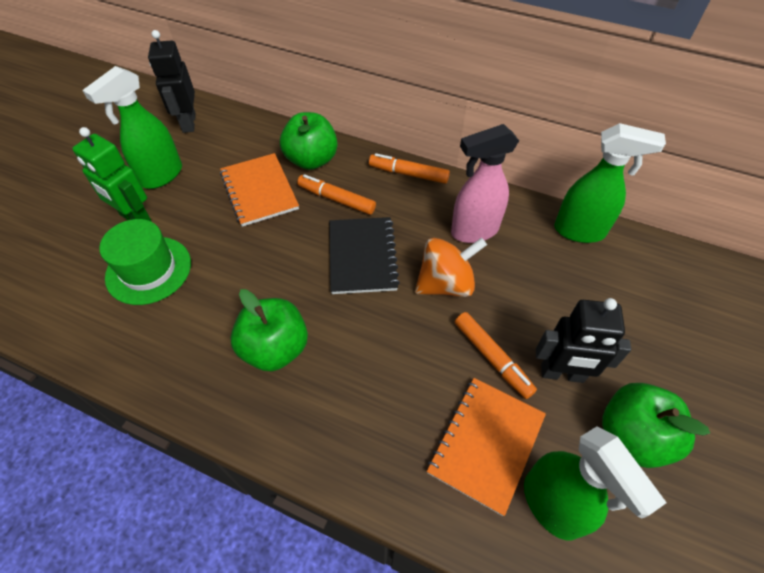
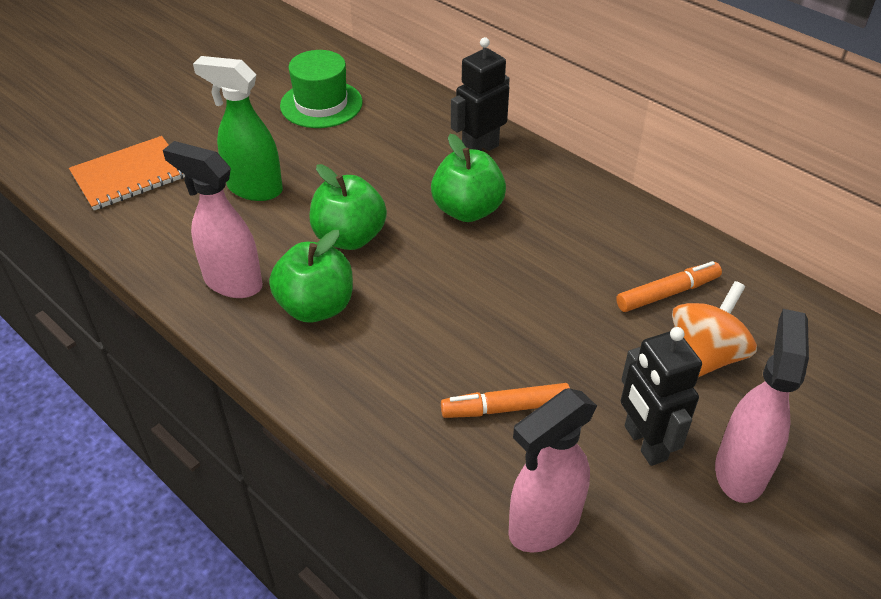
black notebook: 1 -> 0
green robot: 1 -> 0
green spray bottle: 3 -> 1
orange marker: 3 -> 2
orange notebook: 2 -> 1
pink spray bottle: 1 -> 3

